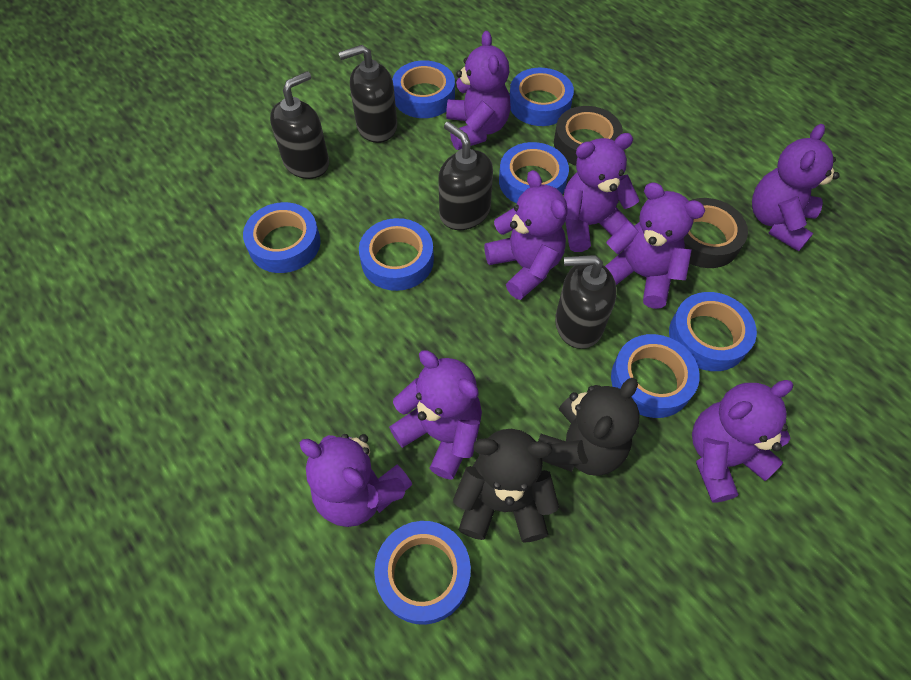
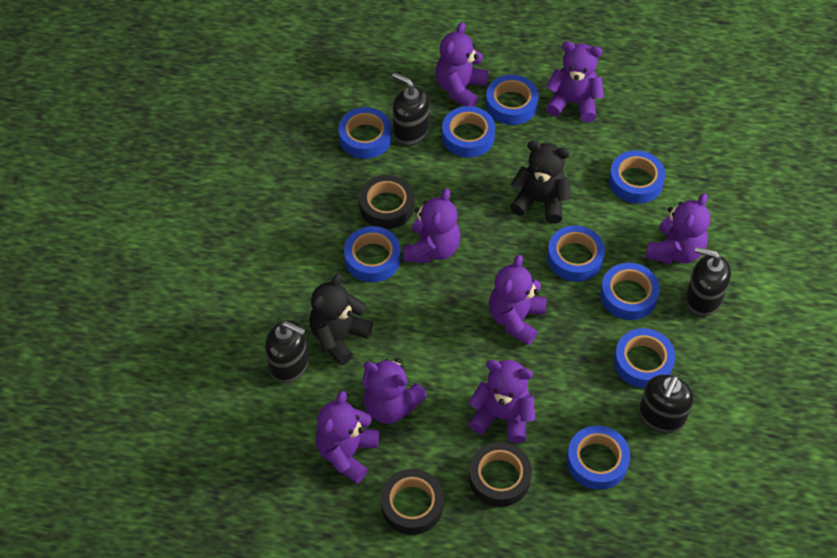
black tape: 2 -> 3
blue tape: 8 -> 9

